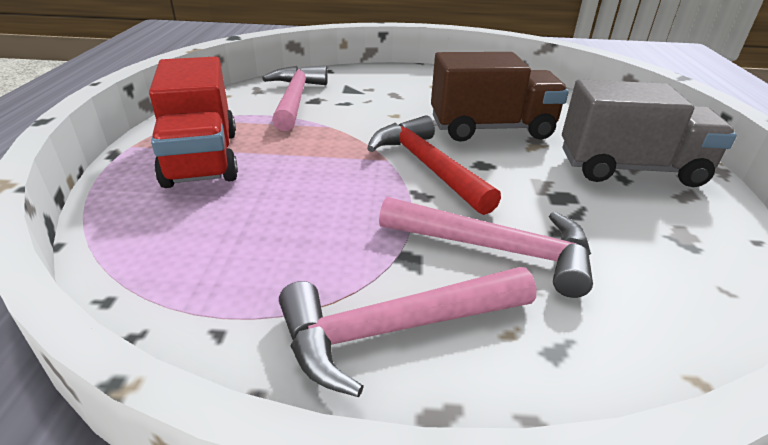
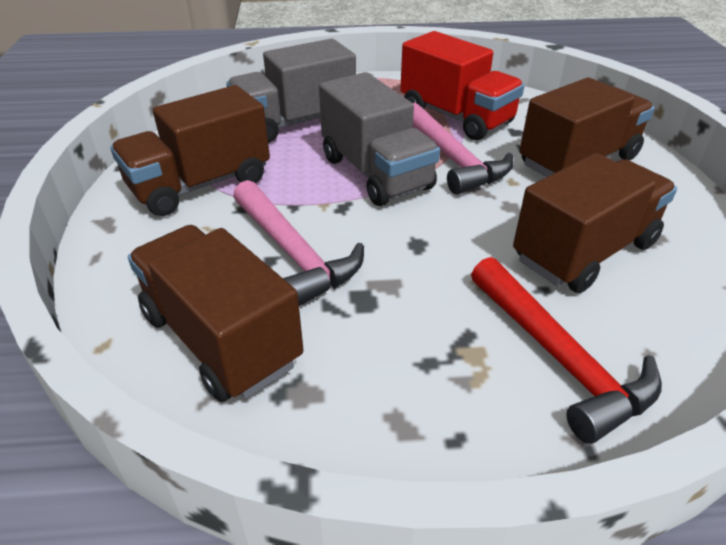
brown truck: 1 -> 4
grey truck: 1 -> 2
pink hammer: 3 -> 2

